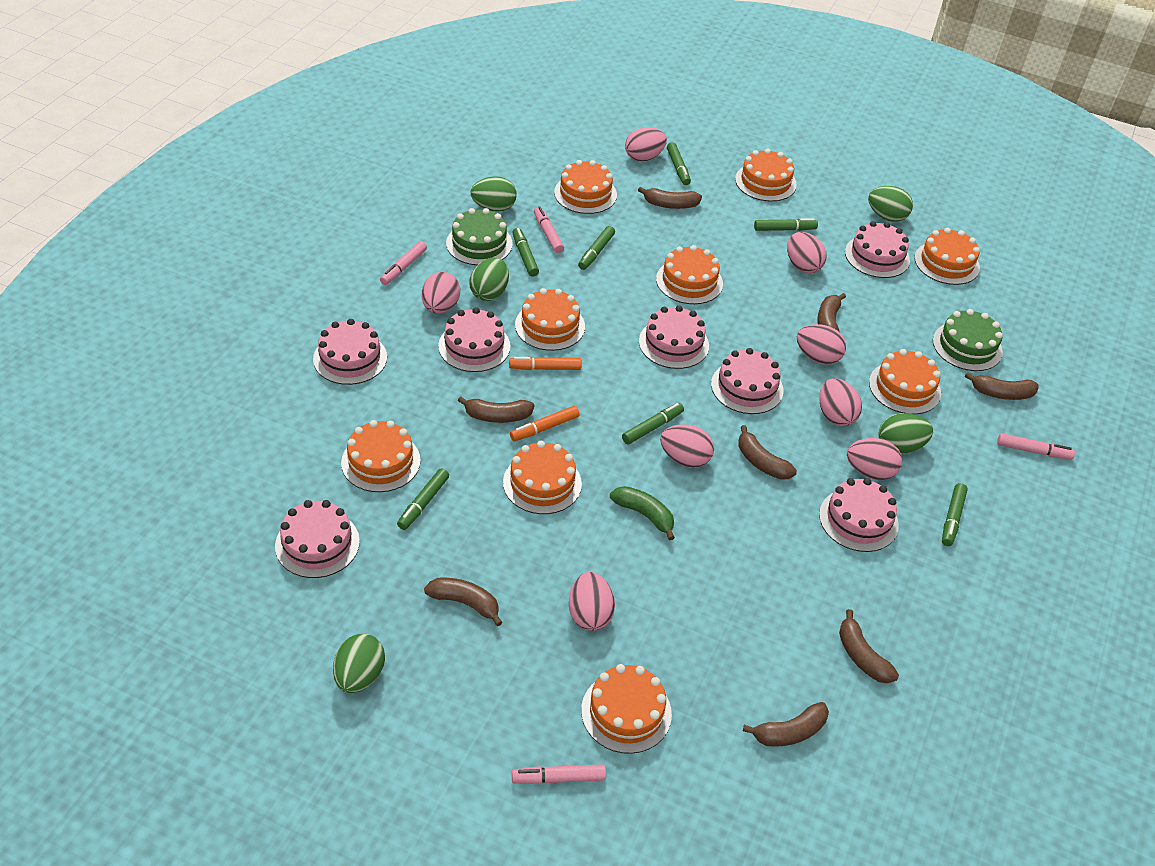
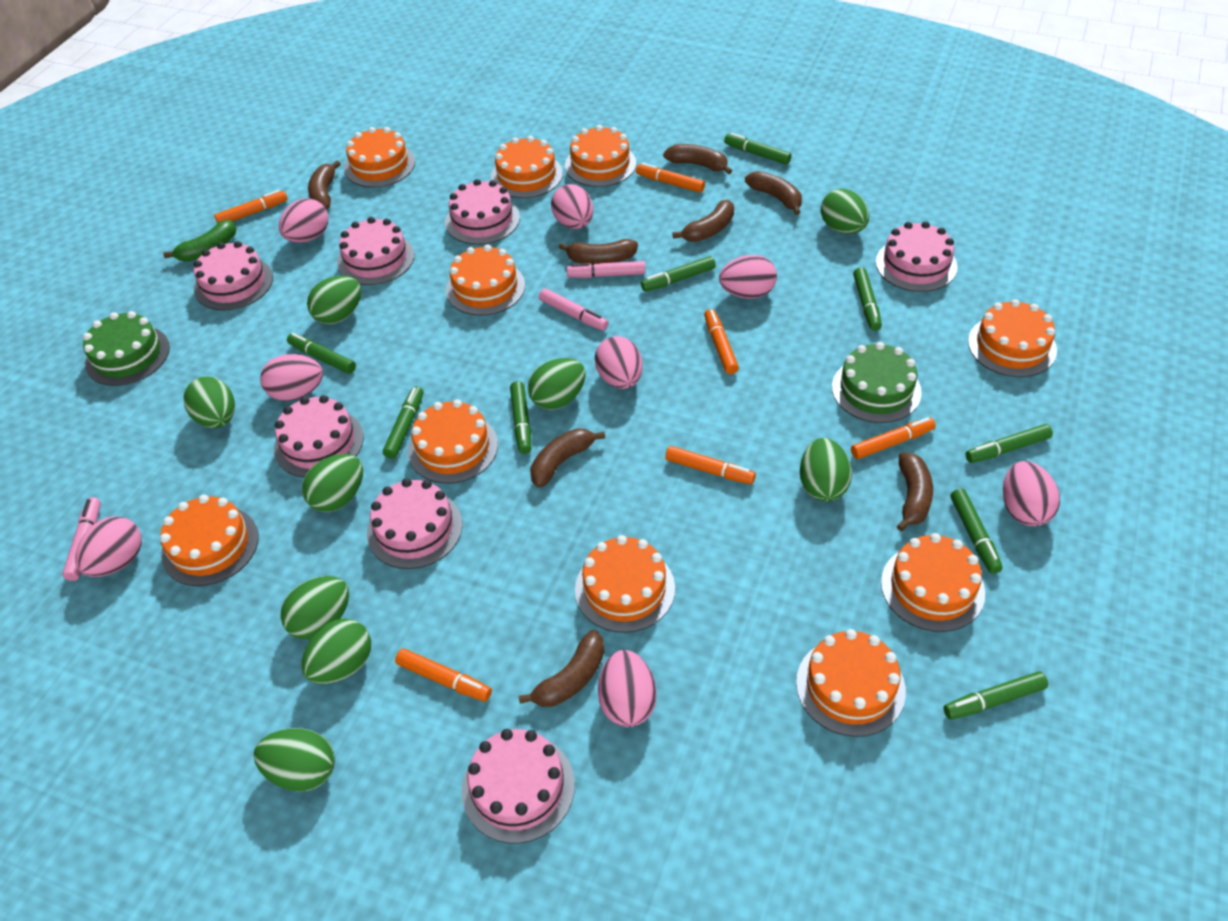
green egg: 5 -> 9
green marker: 7 -> 9
orange cake: 9 -> 10
orange marker: 2 -> 6
pink marker: 4 -> 3

